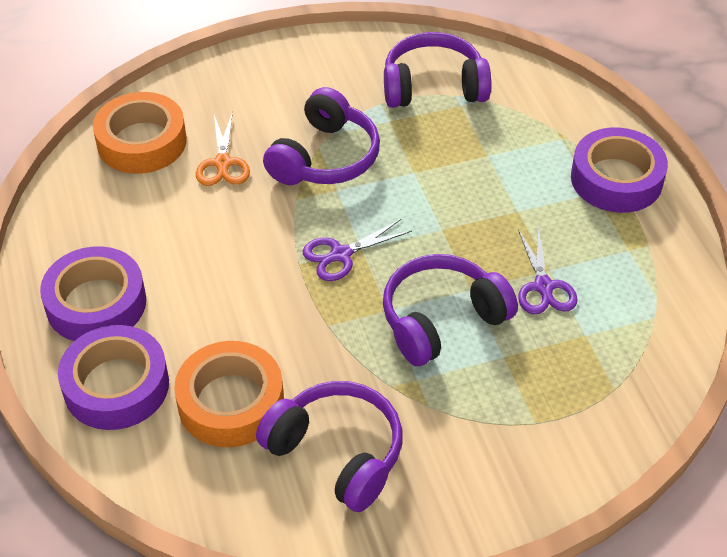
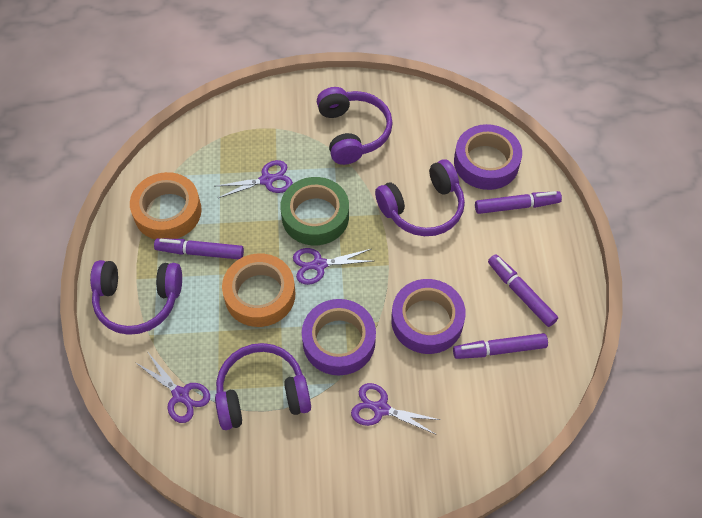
green tape: 0 -> 1
orange scissors: 1 -> 0
purple marker: 0 -> 4
purple scissors: 2 -> 4

